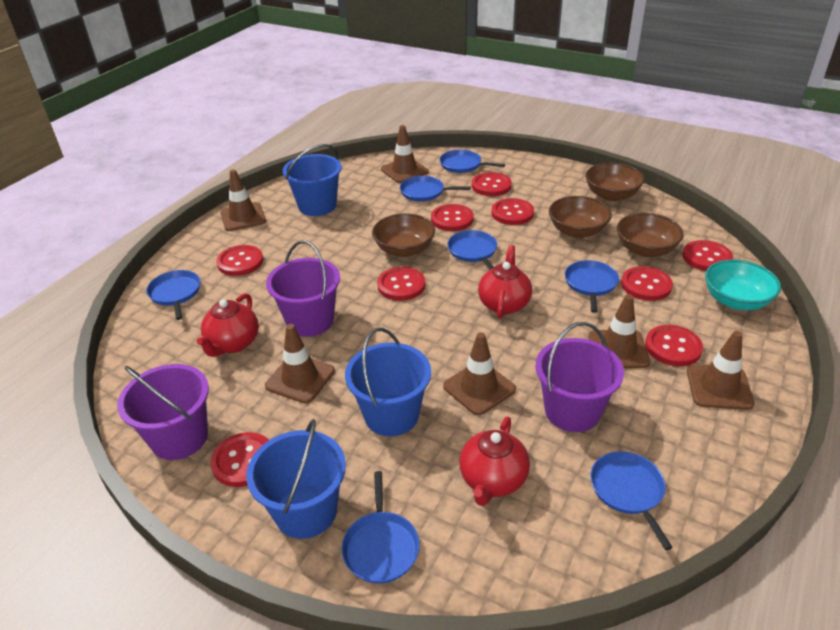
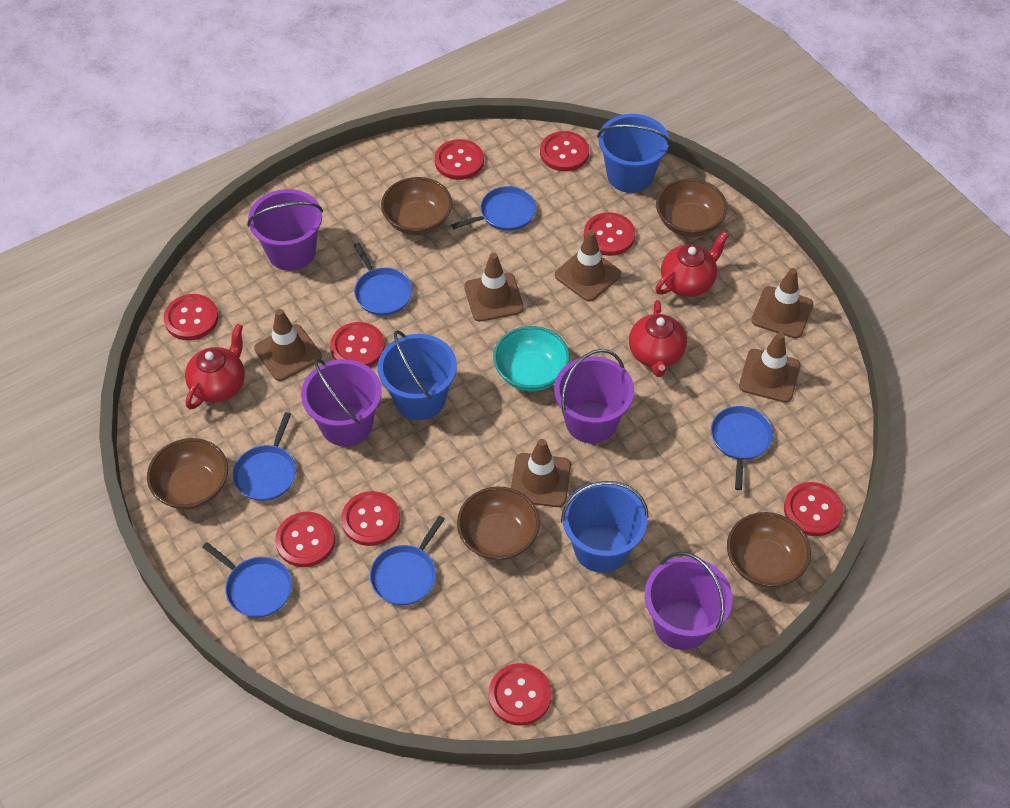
blue pan: 7 -> 6
brown bowl: 4 -> 5
purple bucket: 3 -> 4

